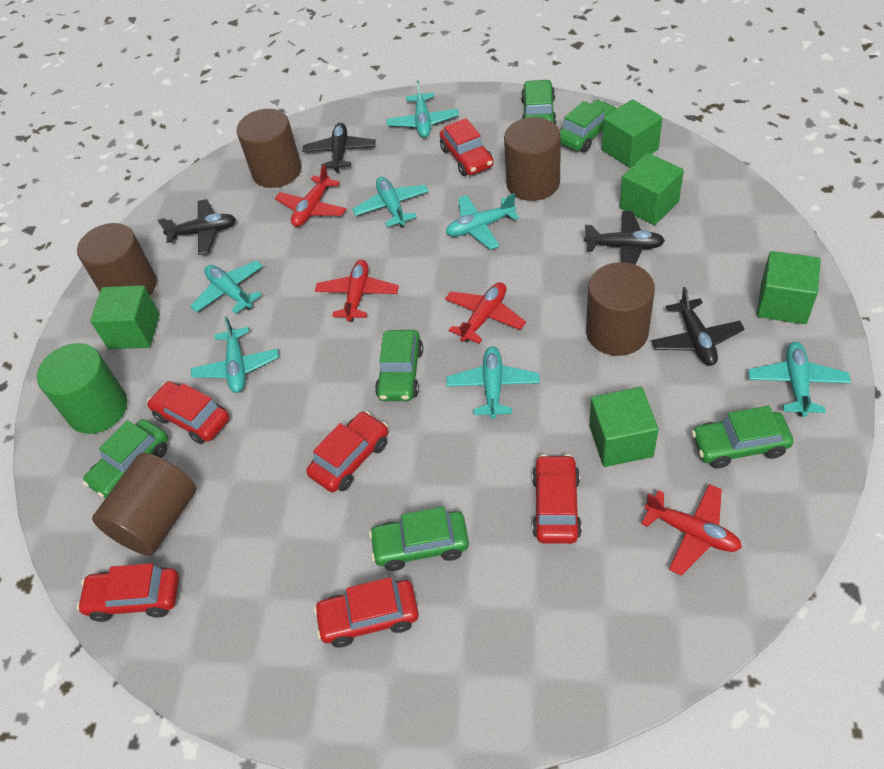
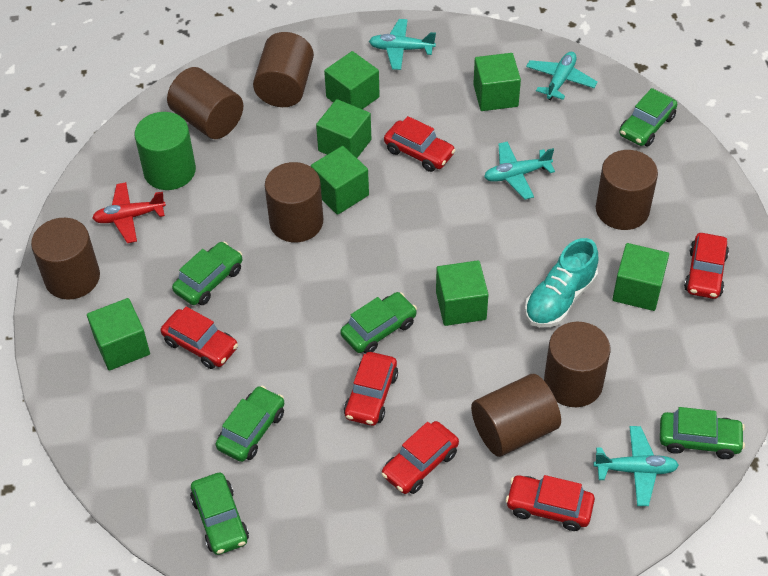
black plane: 4 -> 0
brown cylinder: 5 -> 7
green cube: 5 -> 7
red plane: 4 -> 1
turquoise plane: 7 -> 4
turquoise shoe: 0 -> 1

